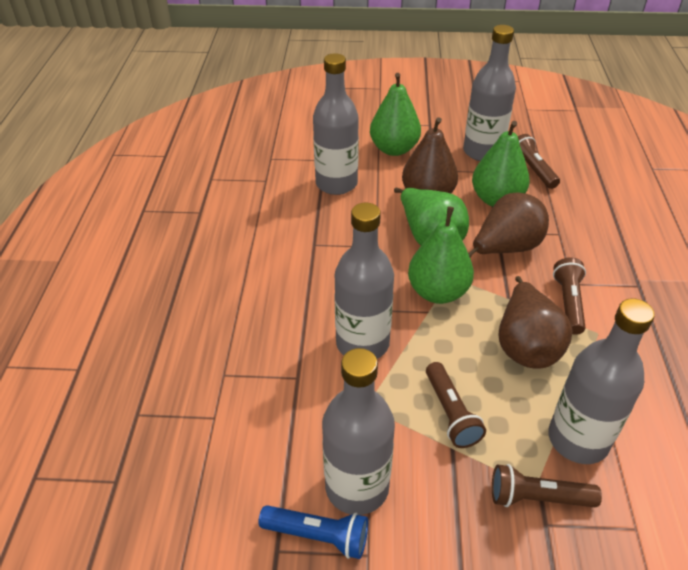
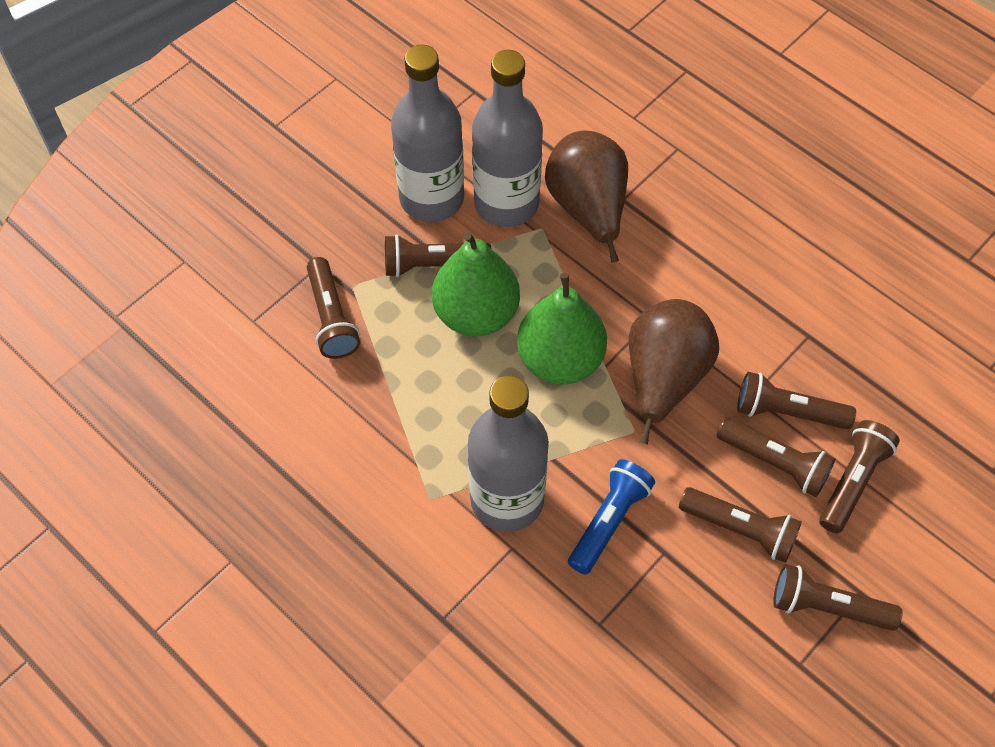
brown flashlight: 4 -> 7
brown pear: 3 -> 2
green pear: 4 -> 2
grey bottle: 5 -> 3

